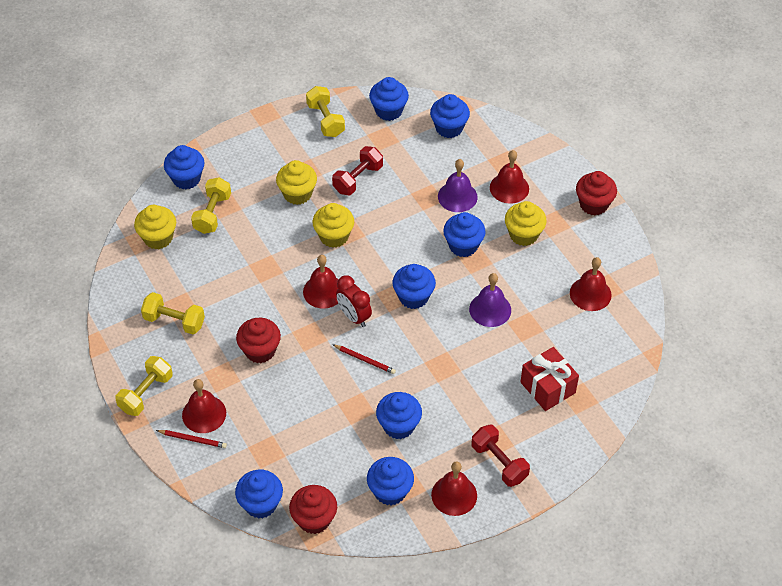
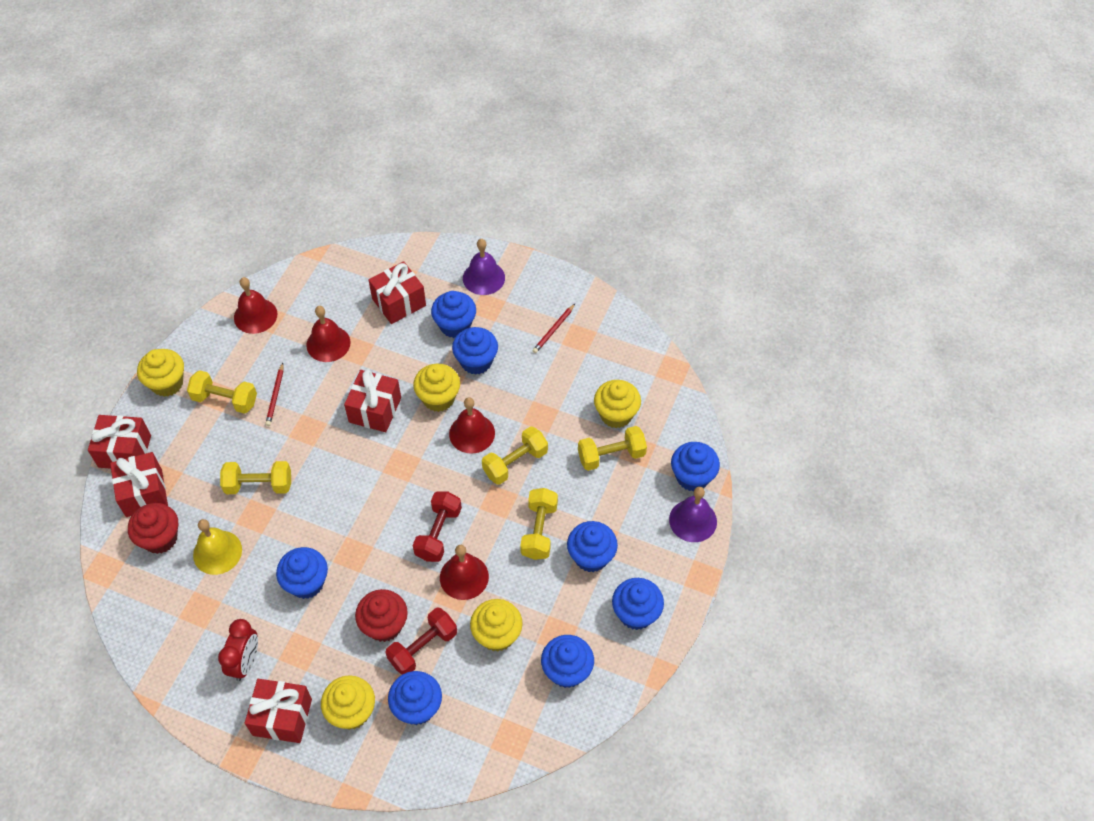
red bell: 5 -> 4
red cupcake: 3 -> 2
red gift: 1 -> 5
yellow bell: 0 -> 1
yellow cupcake: 4 -> 5
yellow dumbbell: 4 -> 5

